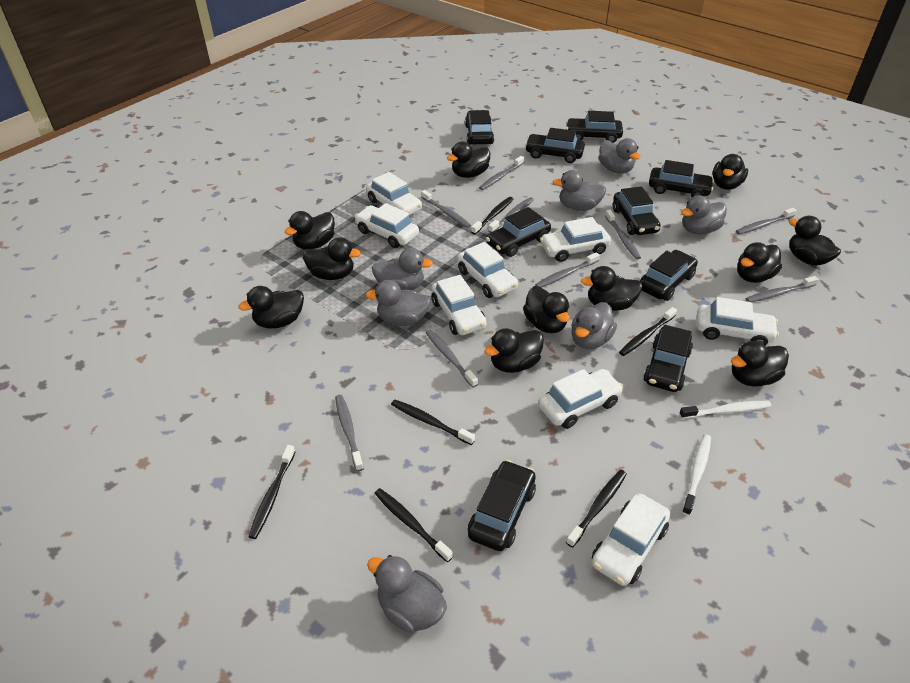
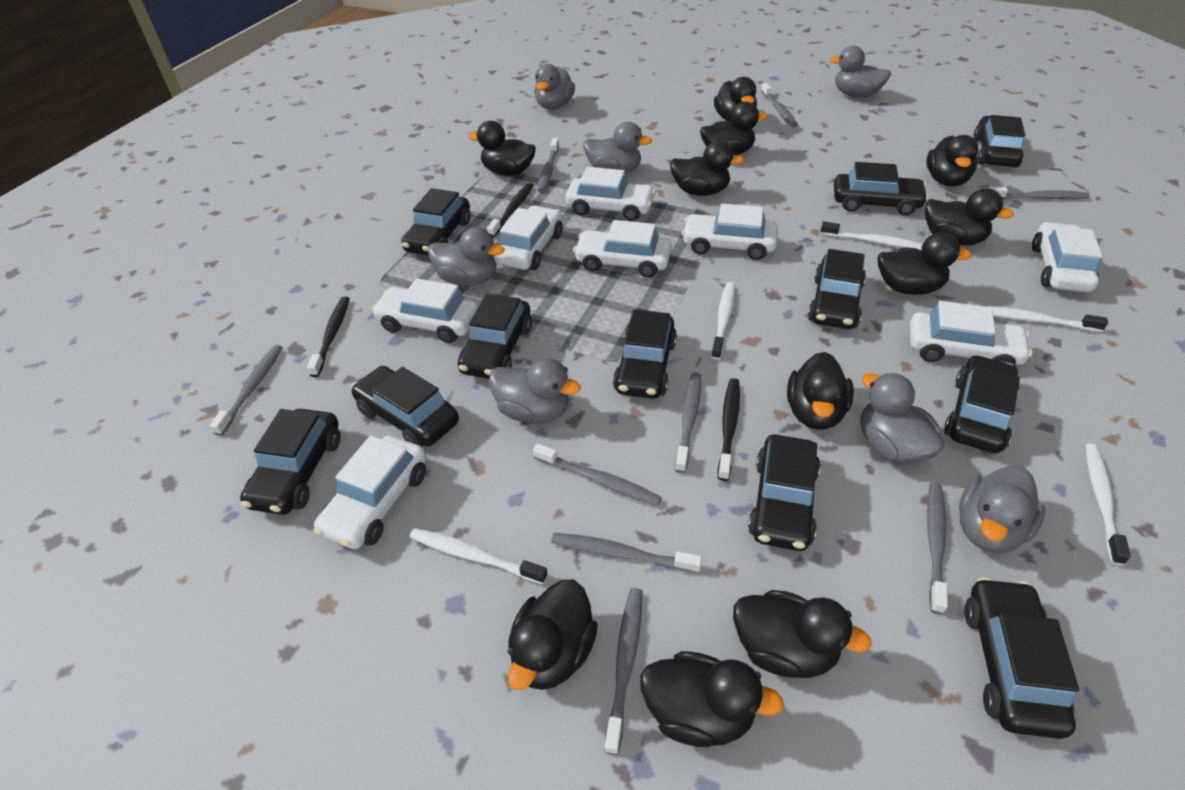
black car: 9 -> 11
black toothbrush: 6 -> 3
white toothbrush: 2 -> 5

